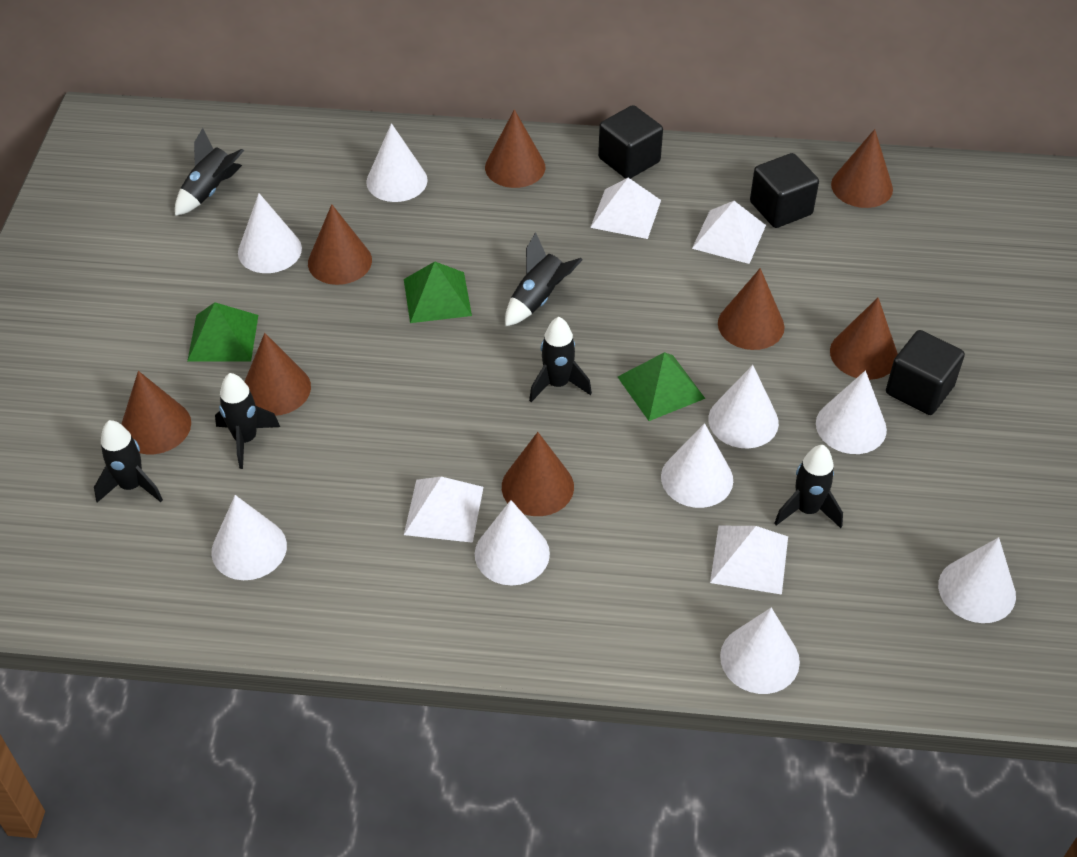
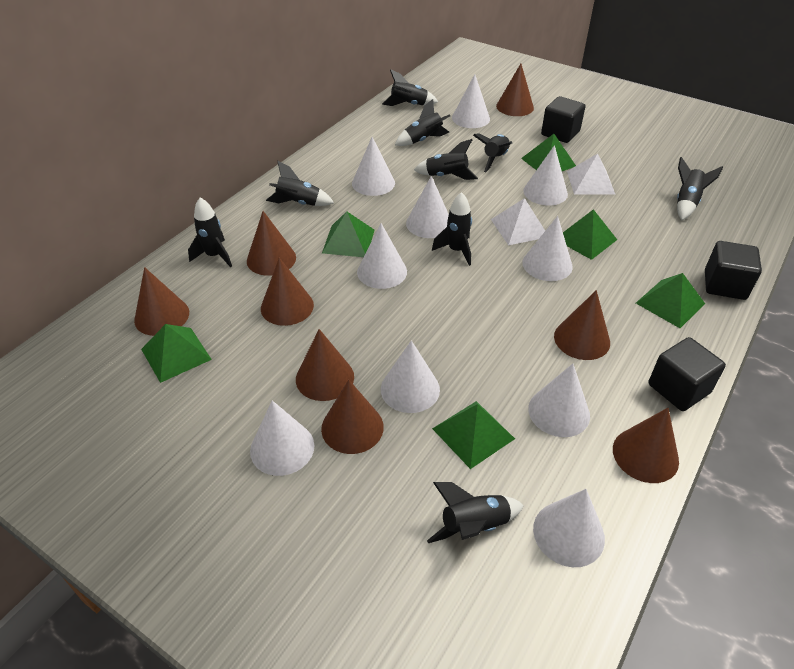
black rocket: 6 -> 9
green pyramid: 3 -> 6
white cone: 9 -> 10
white pyramid: 4 -> 2

